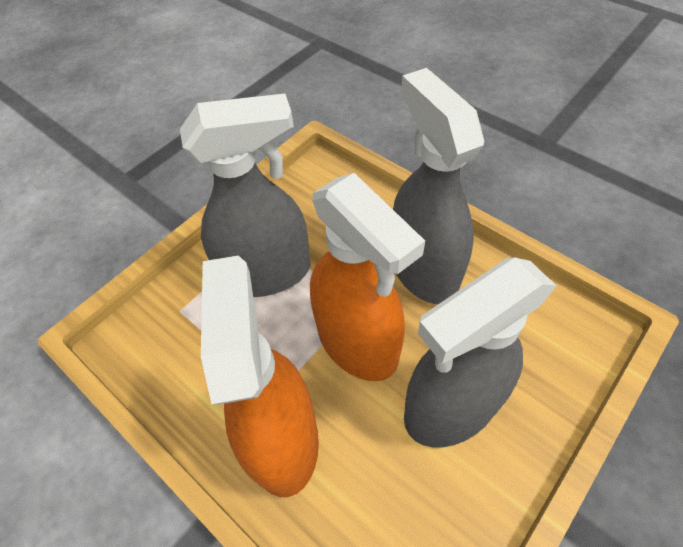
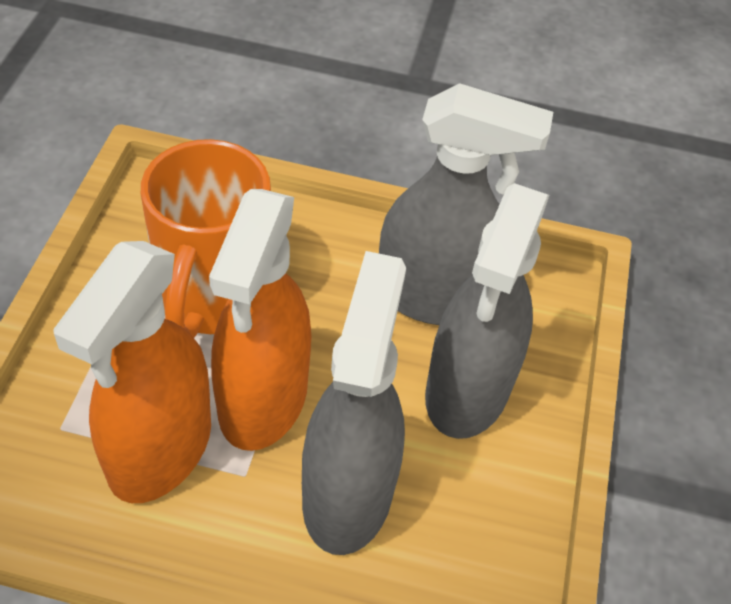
orange mug: 0 -> 1

